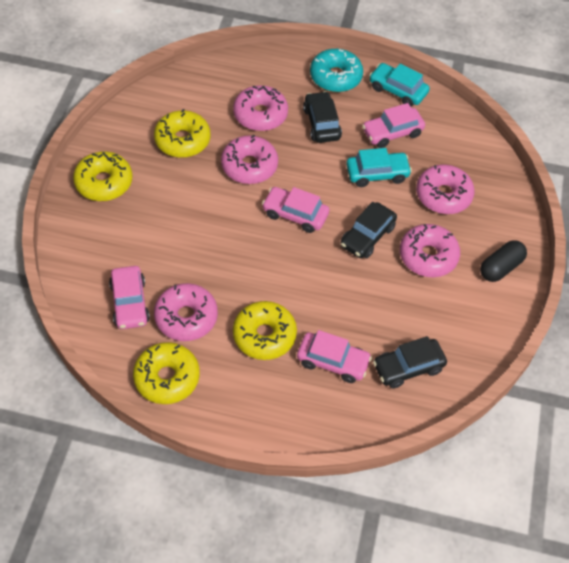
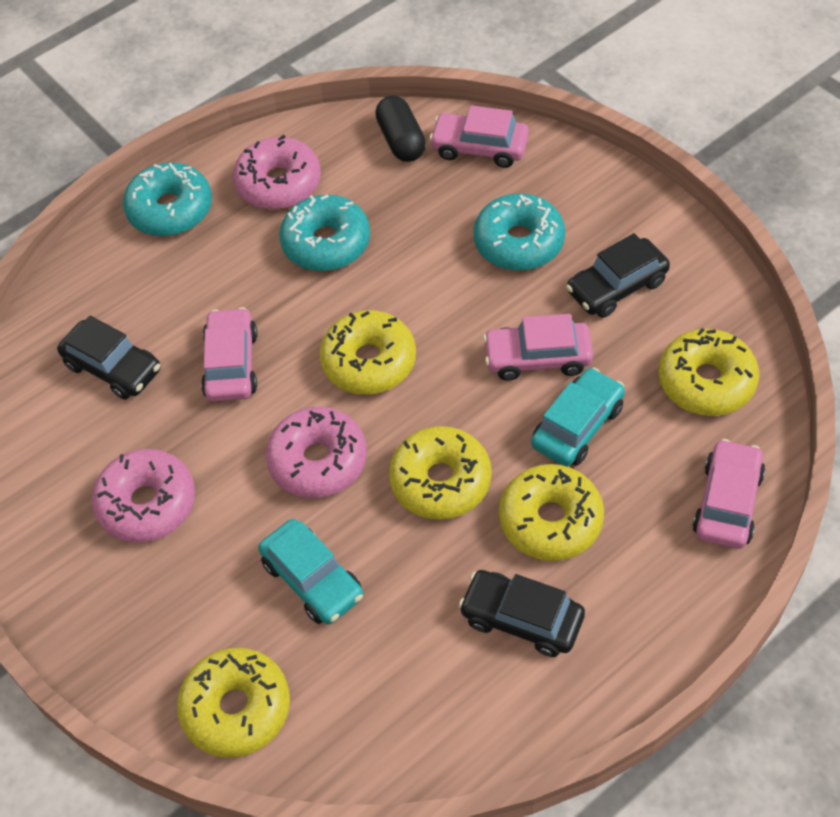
pink donut: 5 -> 3
turquoise donut: 1 -> 3
yellow donut: 4 -> 5

